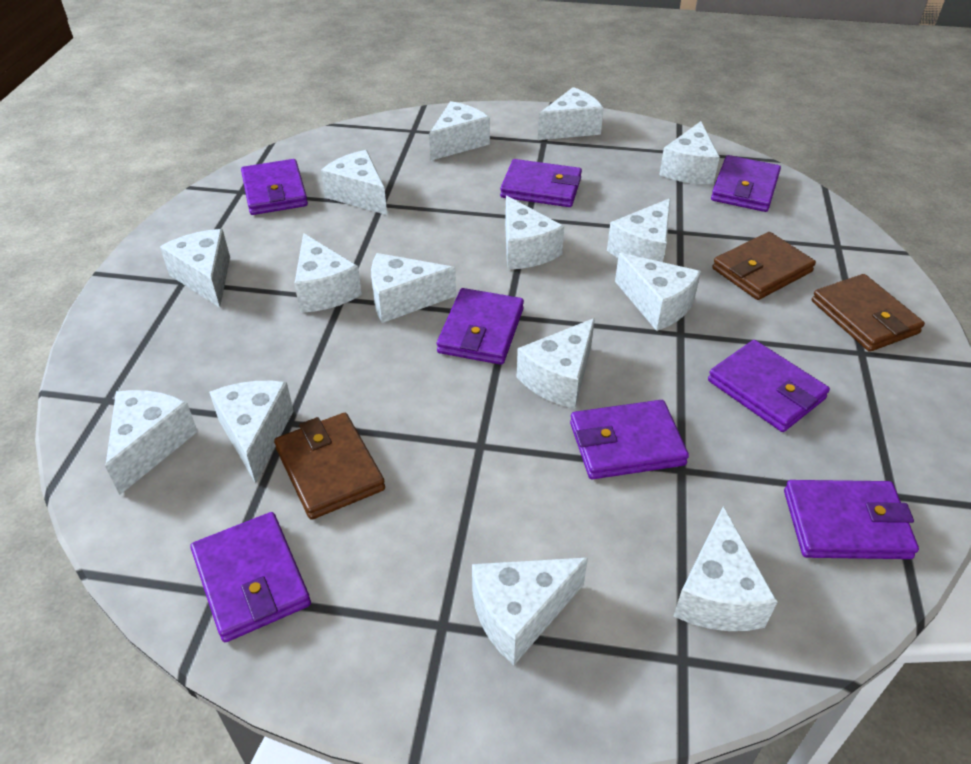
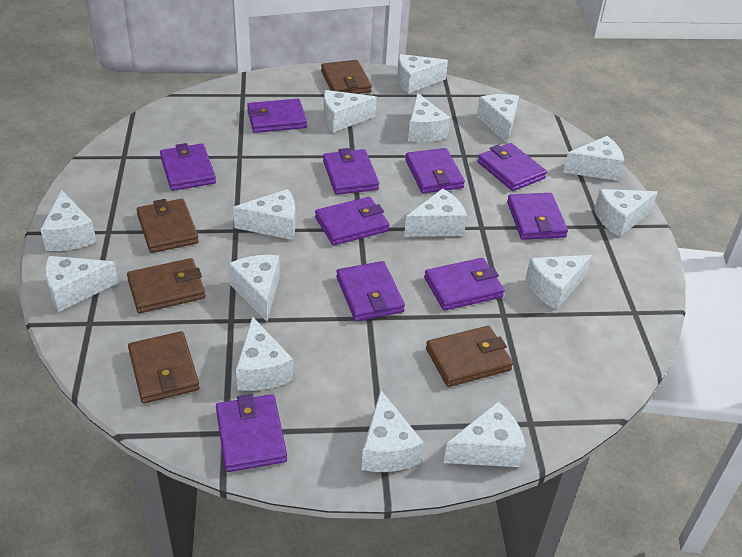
brown wallet: 3 -> 5
purple wallet: 8 -> 10

